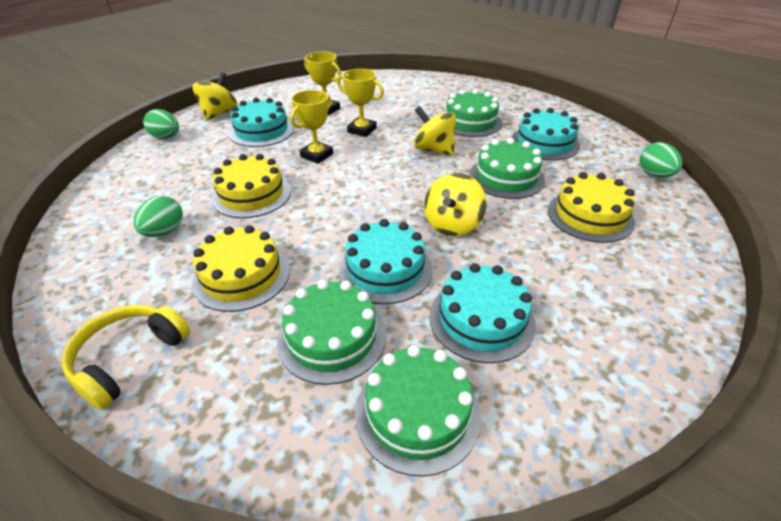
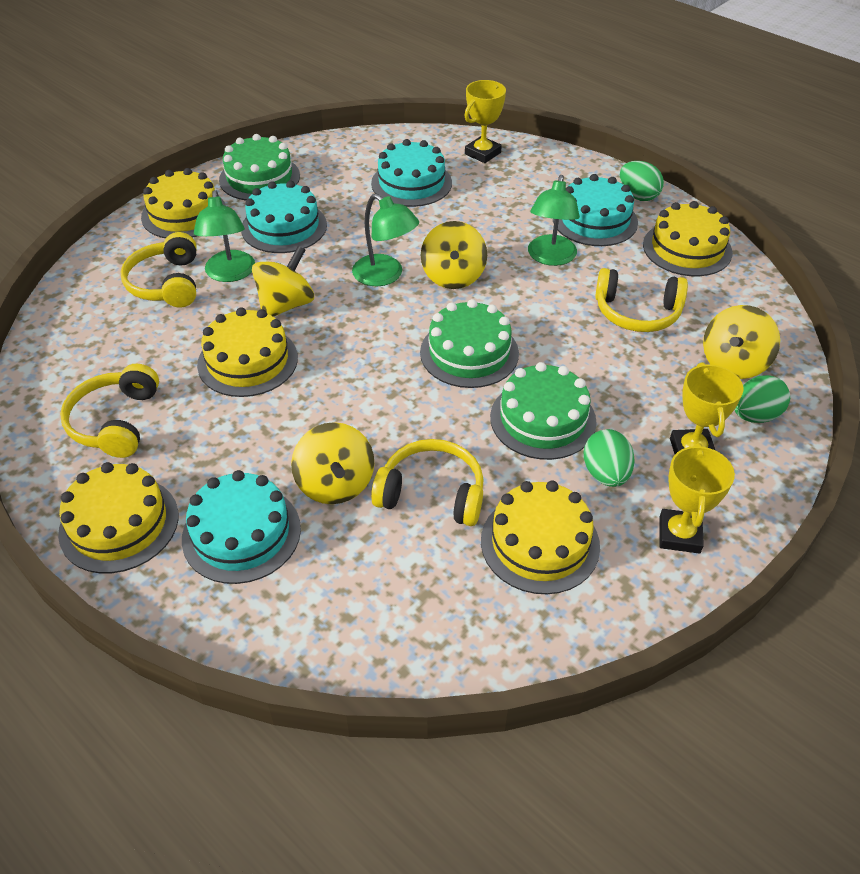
green cake: 4 -> 3
green lamp: 0 -> 3
yellow cake: 3 -> 5
yellow headphones: 1 -> 4
yellow spinning top: 3 -> 4

